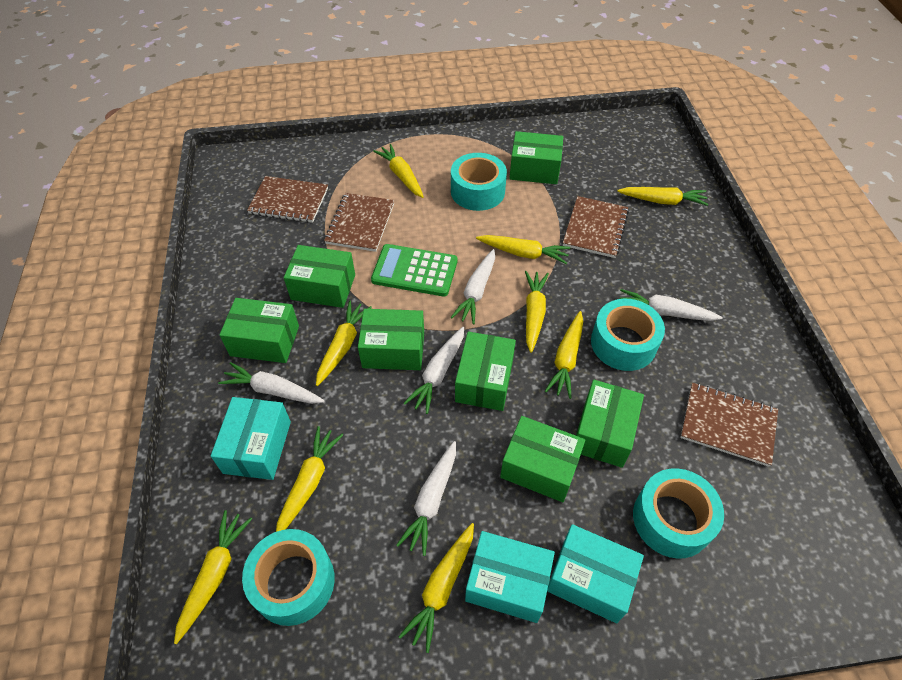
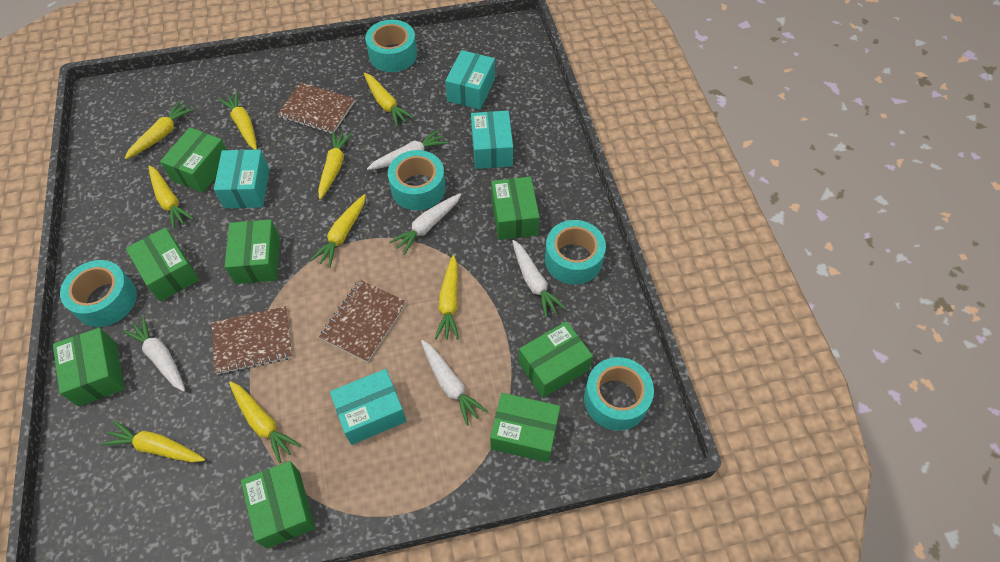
brown notebook: 4 -> 3
green box: 7 -> 8
green calculator: 1 -> 0
turquoise box: 3 -> 4
turquoise tape: 4 -> 5

